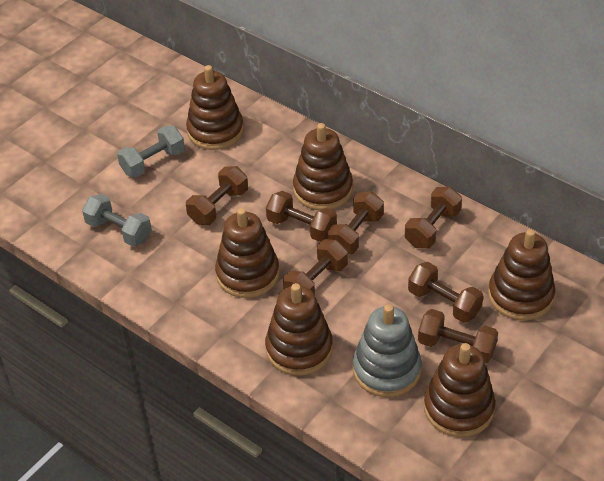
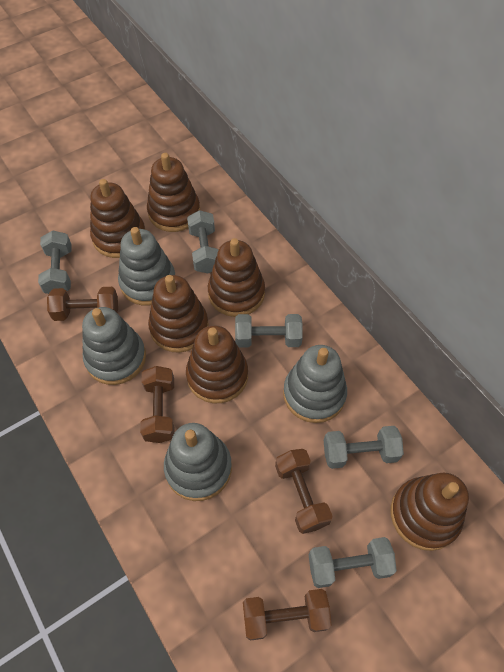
brown dumbbell: 7 -> 4
grey dumbbell: 2 -> 5
grey stacking toy: 1 -> 4

